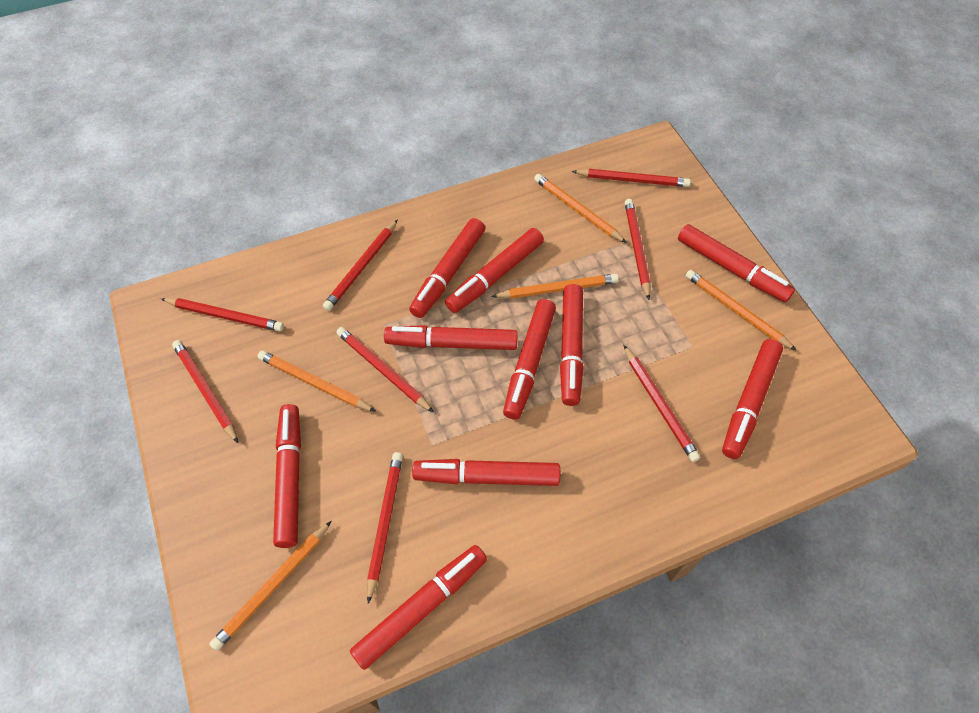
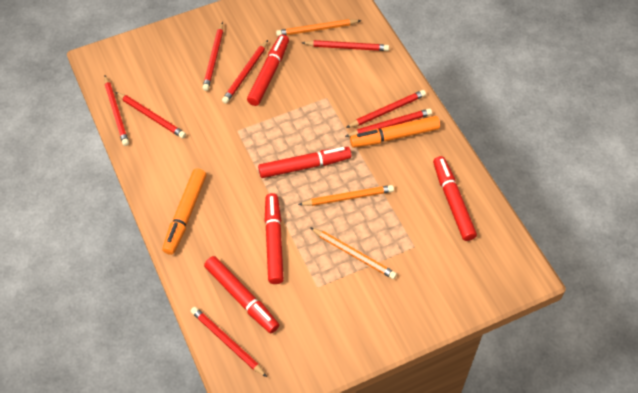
orange marker: 0 -> 2
orange pencil: 5 -> 3
red marker: 10 -> 5

